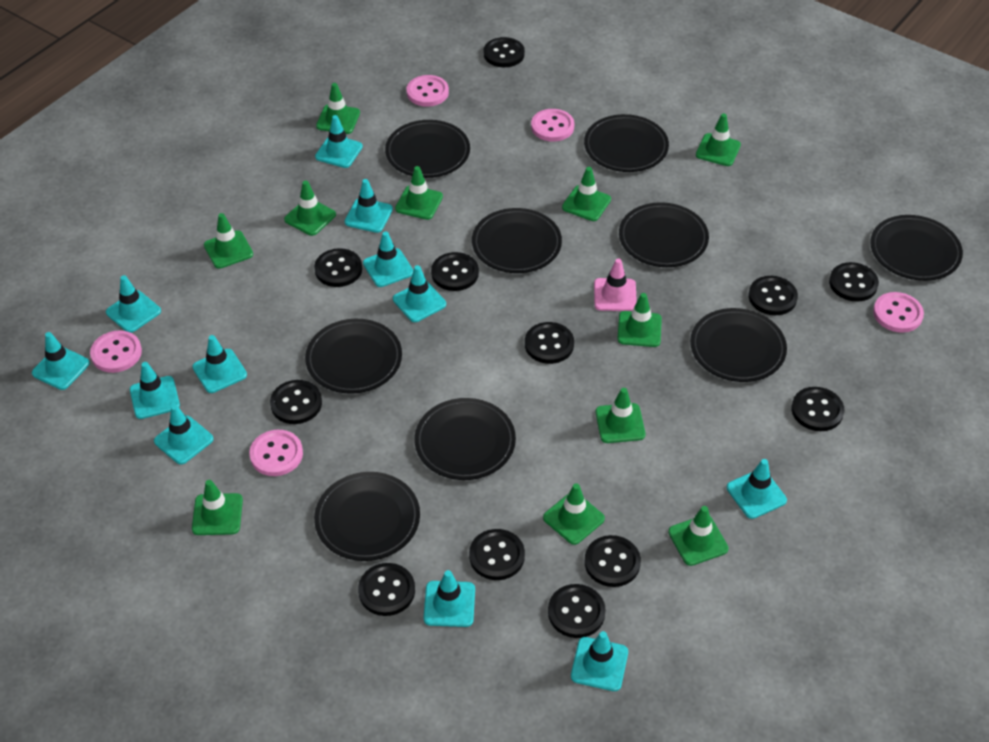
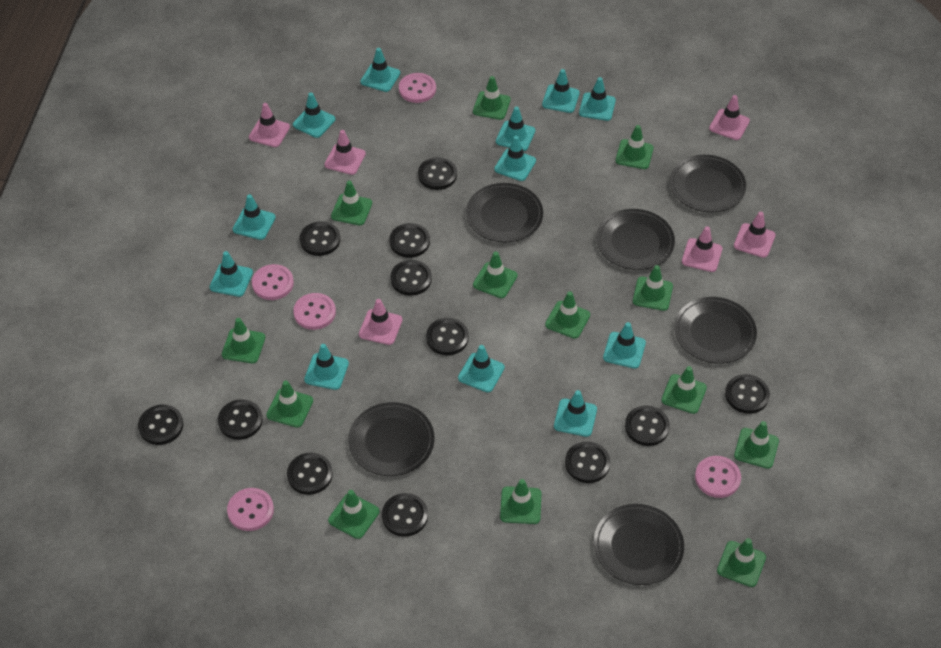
black plate: 9 -> 6
green traffic cone: 11 -> 13
pink traffic cone: 1 -> 6

